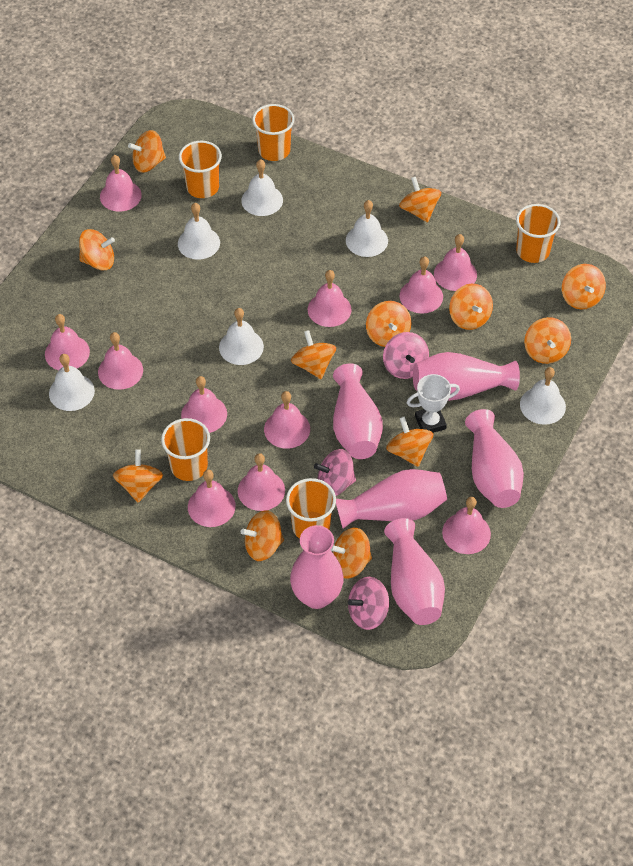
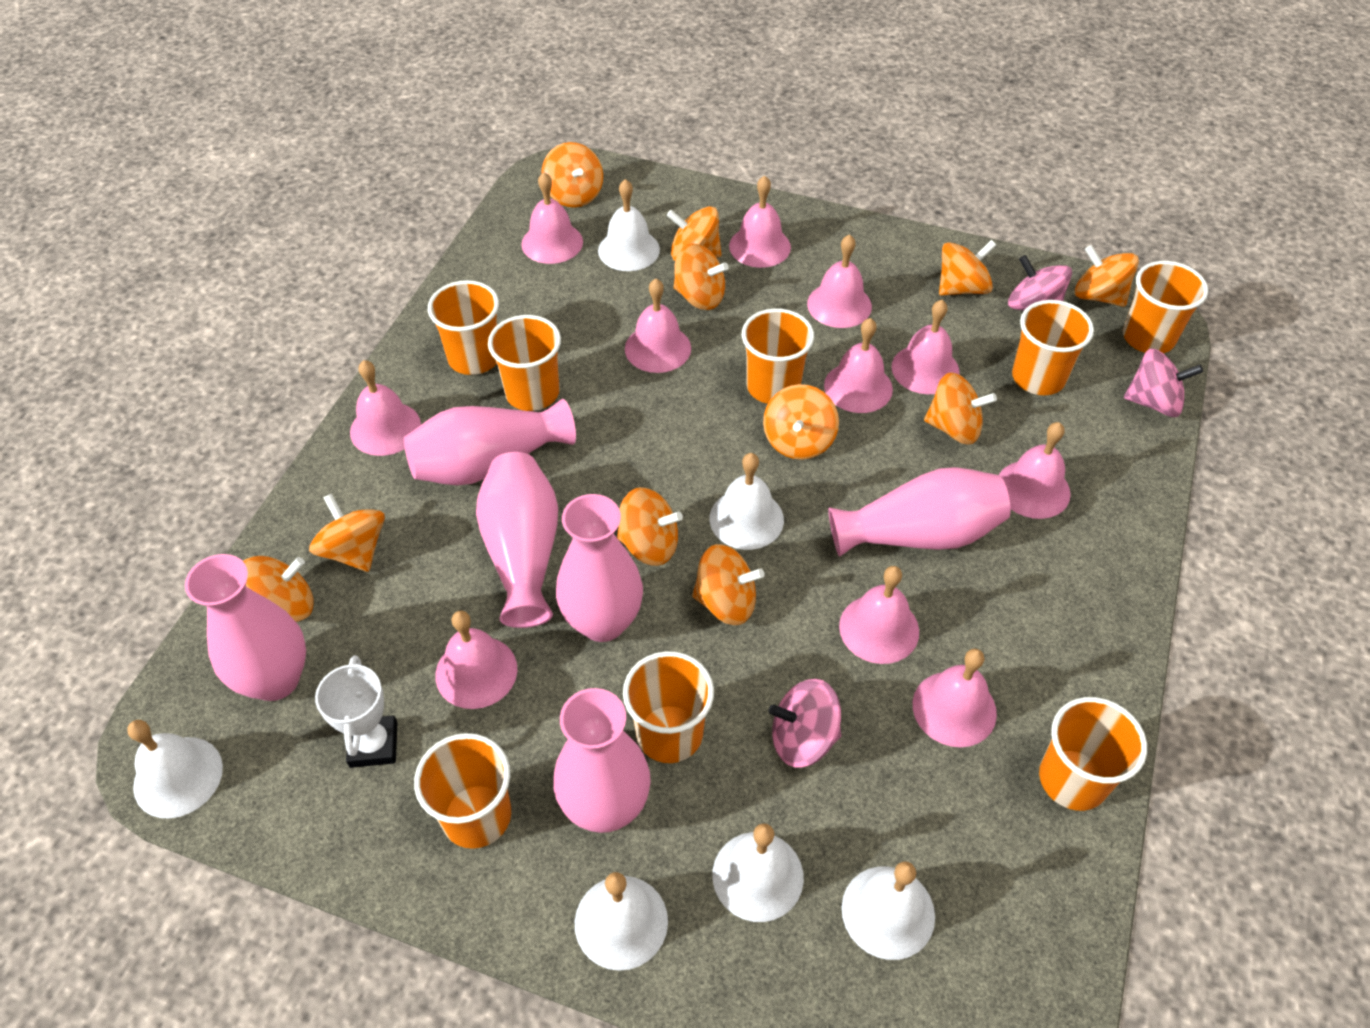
orange cup: 5 -> 8
orange spinning top: 12 -> 11

